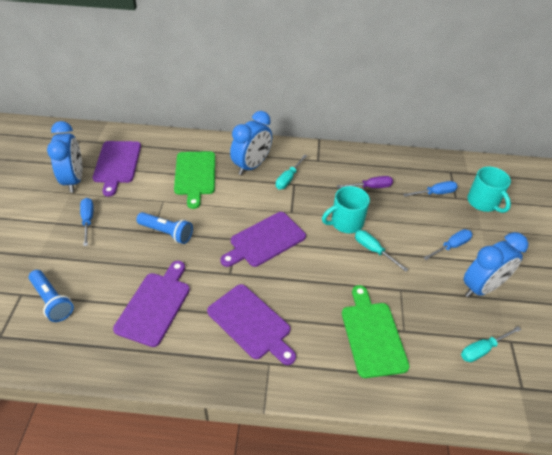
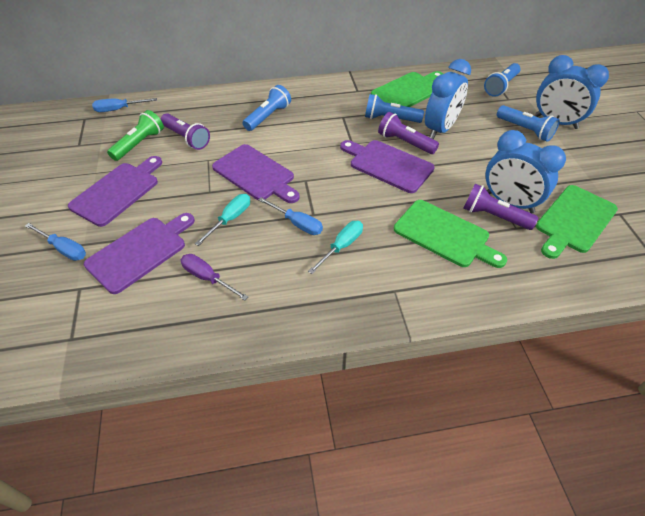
blue flashlight: 2 -> 4
green cutting board: 2 -> 3
green flashlight: 0 -> 1
purple flashlight: 0 -> 3
turquoise mug: 2 -> 0
turquoise screwdriver: 3 -> 2

